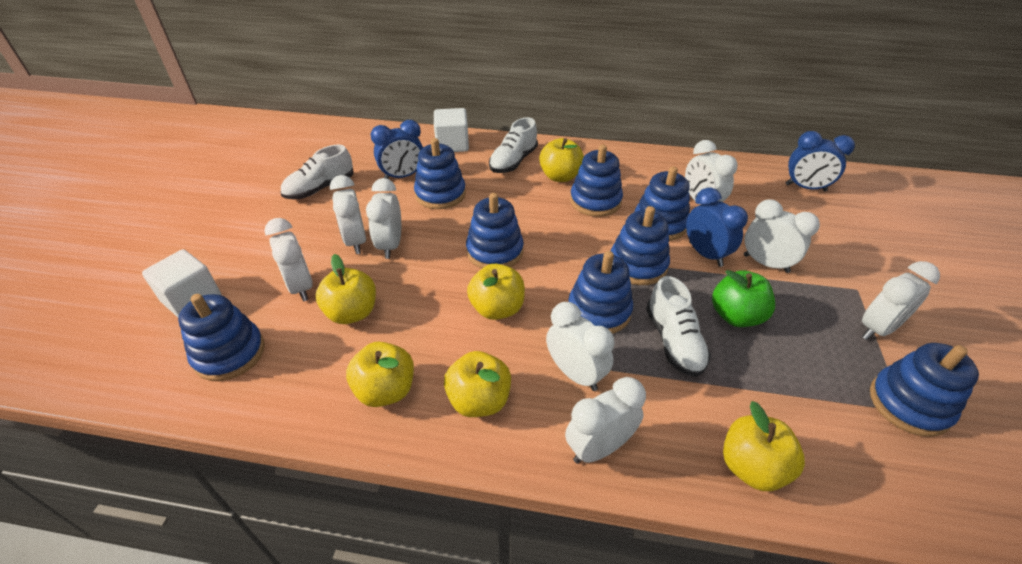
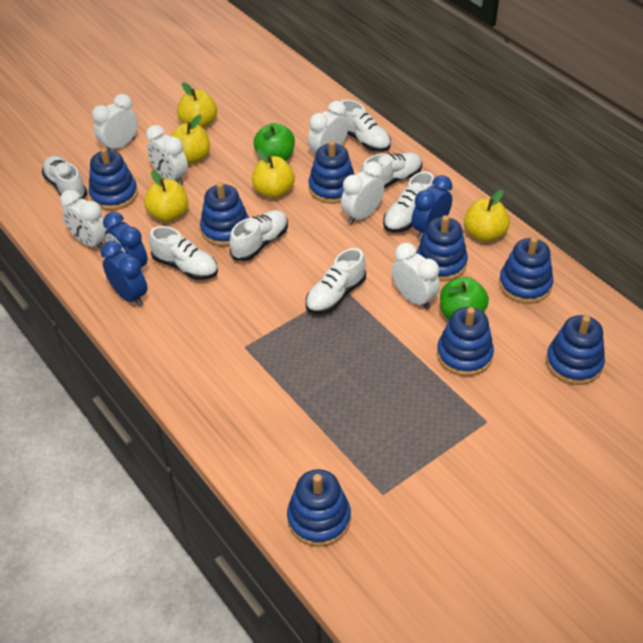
green apple: 1 -> 2
white clock: 8 -> 6
white cube: 2 -> 0
white shoe: 3 -> 7
yellow apple: 6 -> 5

